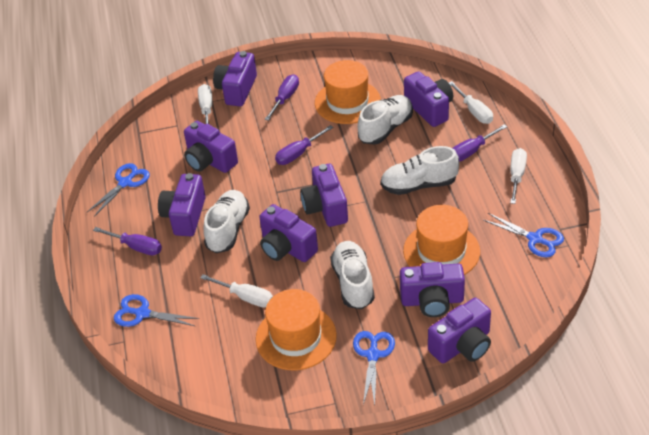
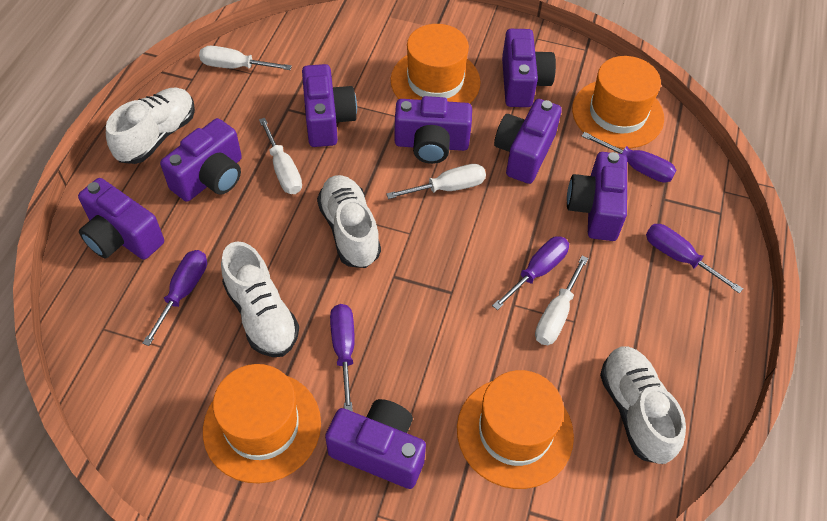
blue scissors: 4 -> 0
orange hat: 3 -> 4
purple screwdriver: 4 -> 5

